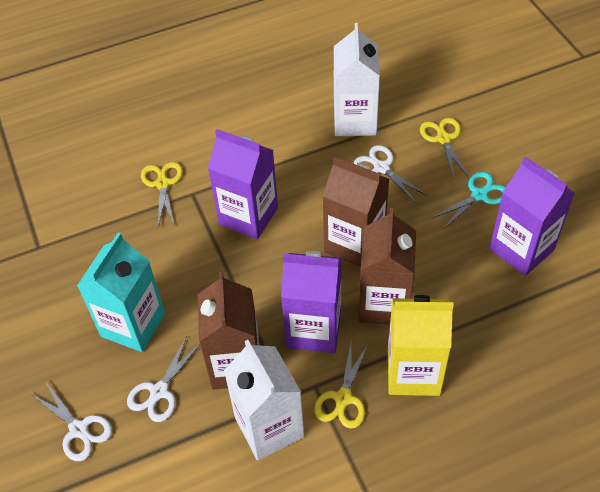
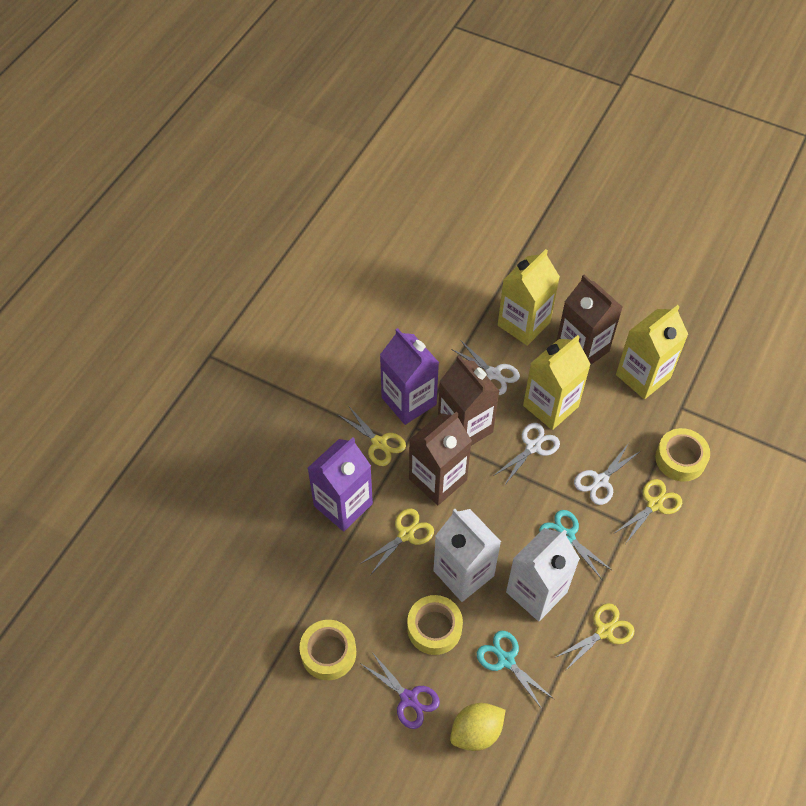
purple carton: 3 -> 2
purple scissors: 0 -> 1
turquoise carton: 1 -> 0
turquoise scissors: 1 -> 2
yellow carton: 1 -> 3
yellow lemon: 0 -> 1
yellow scissors: 3 -> 4
yellow tape: 0 -> 3

